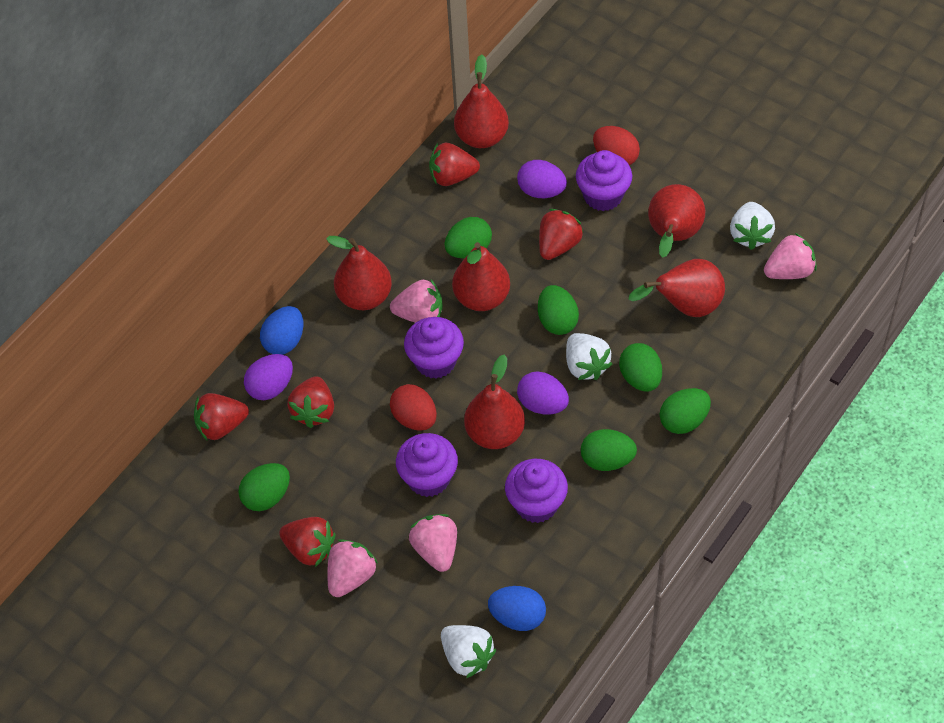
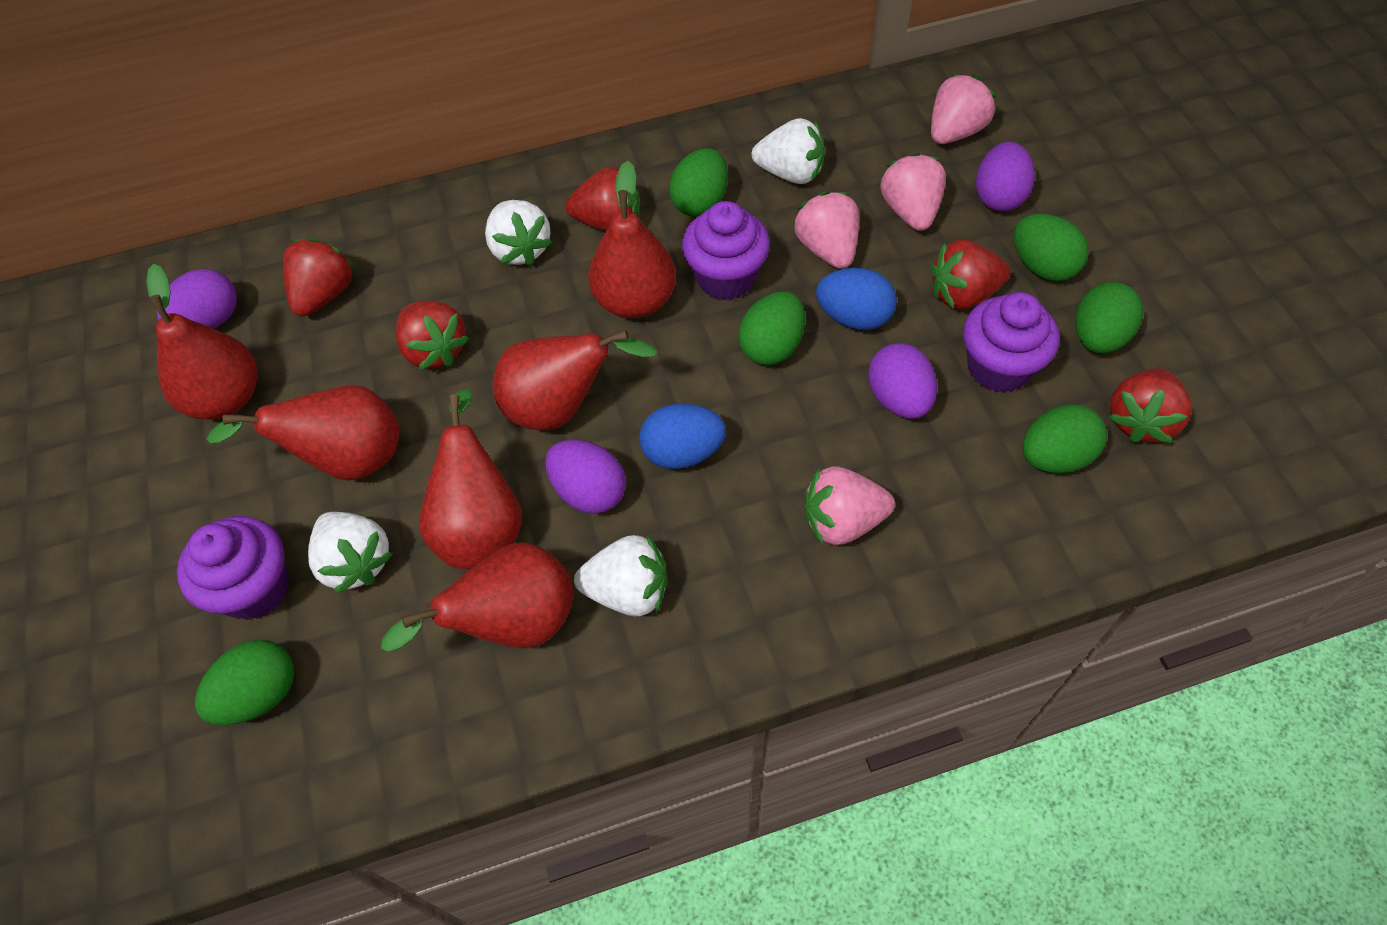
purple cupcake: 4 -> 3
purple egg: 3 -> 4
red egg: 2 -> 0
white strawberry: 3 -> 4

